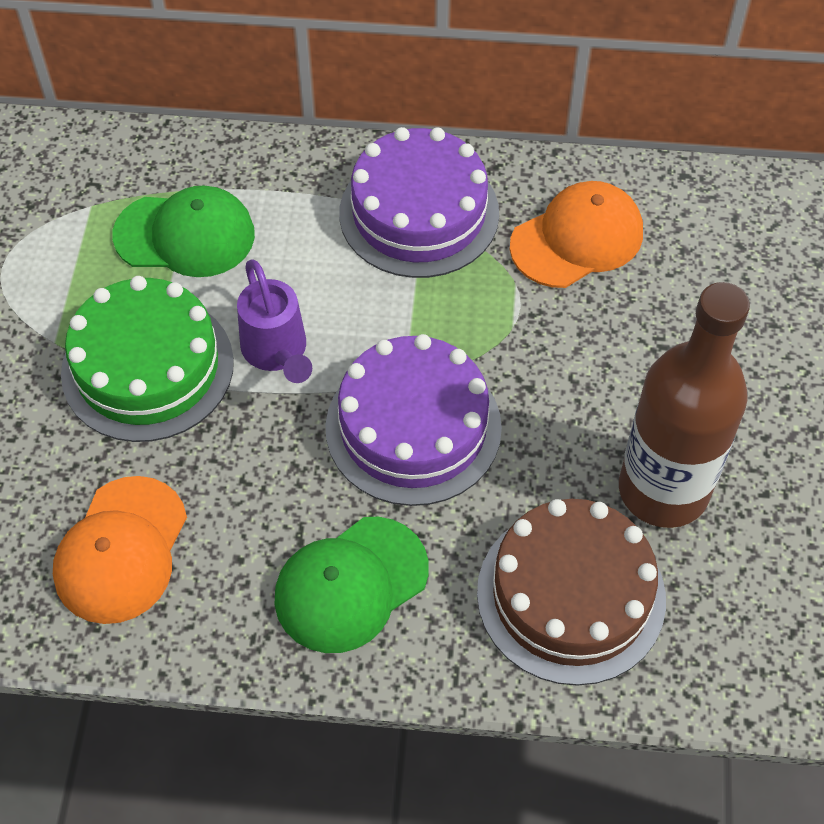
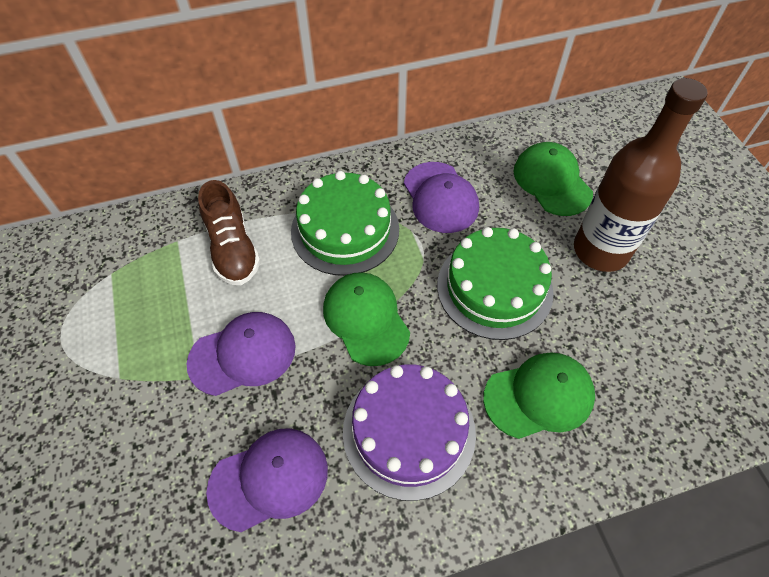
brown cake: 1 -> 0
brown shoe: 0 -> 1
green cake: 1 -> 2
green cap: 2 -> 3
orange cap: 2 -> 0
purple cake: 2 -> 1
purple cap: 0 -> 3
purple watering can: 1 -> 0

